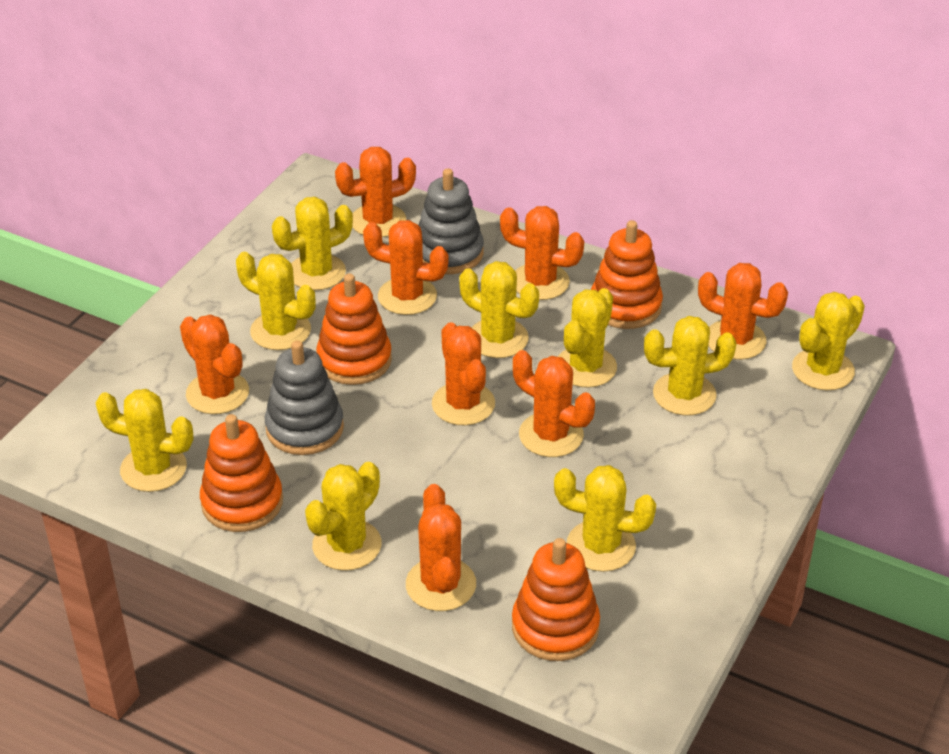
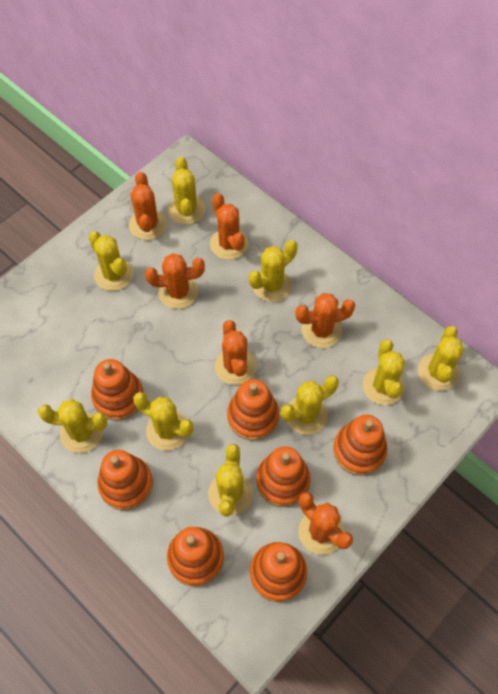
grey stacking toy: 2 -> 0
orange cactus: 8 -> 6
orange stacking toy: 4 -> 7

